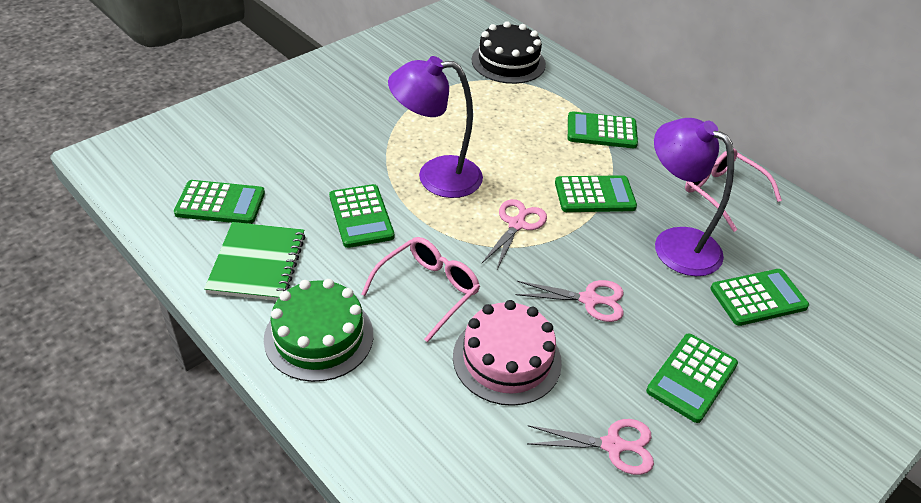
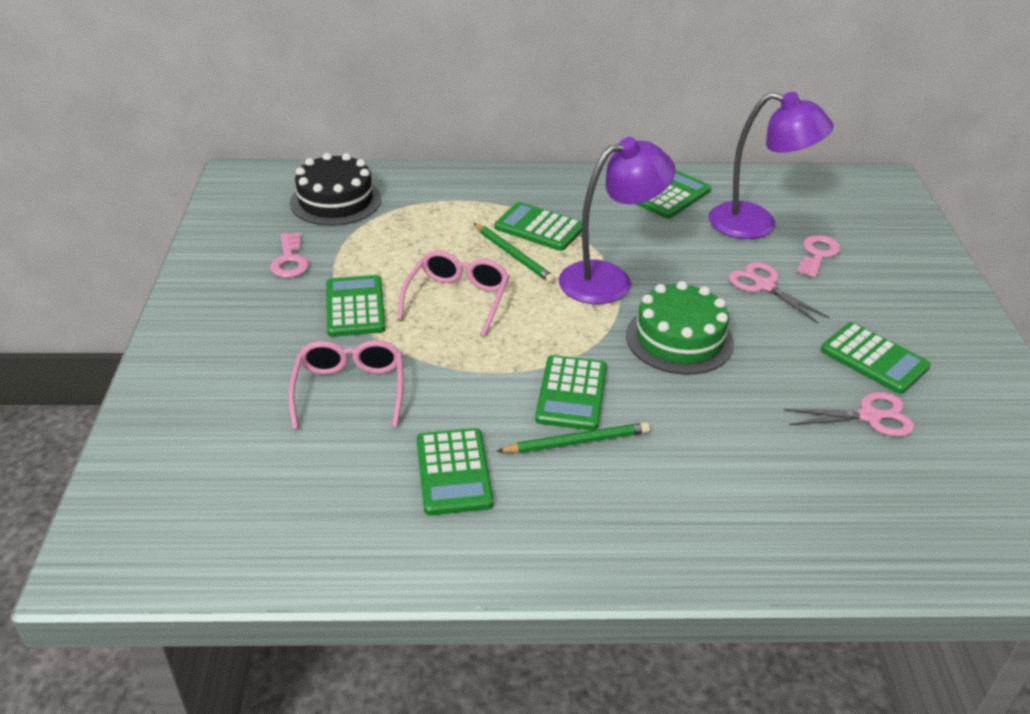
green notebook: 1 -> 0
green pencil: 0 -> 2
pink cake: 1 -> 0
pink key: 0 -> 2
pink scissors: 3 -> 2

